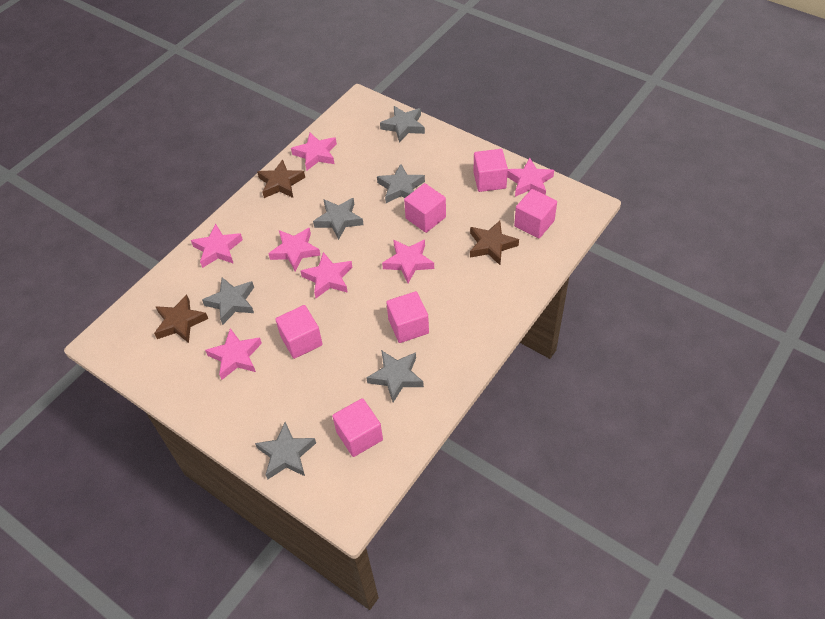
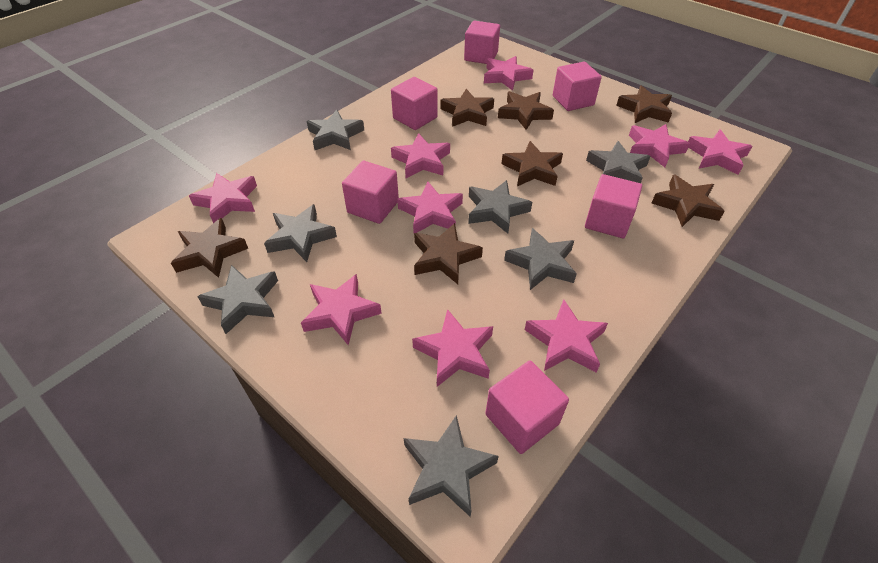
brown star: 3 -> 7
grey star: 6 -> 7
pink star: 7 -> 9

